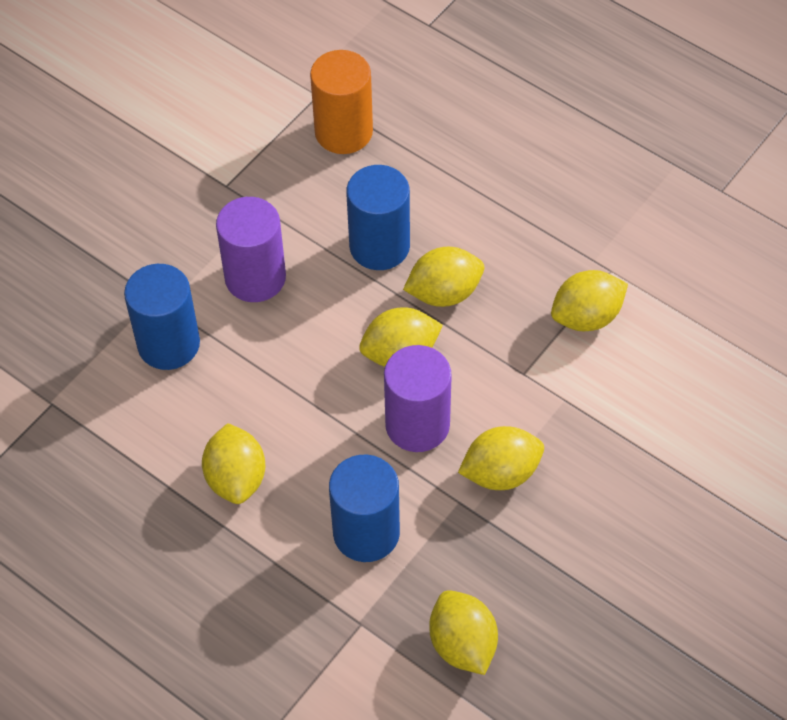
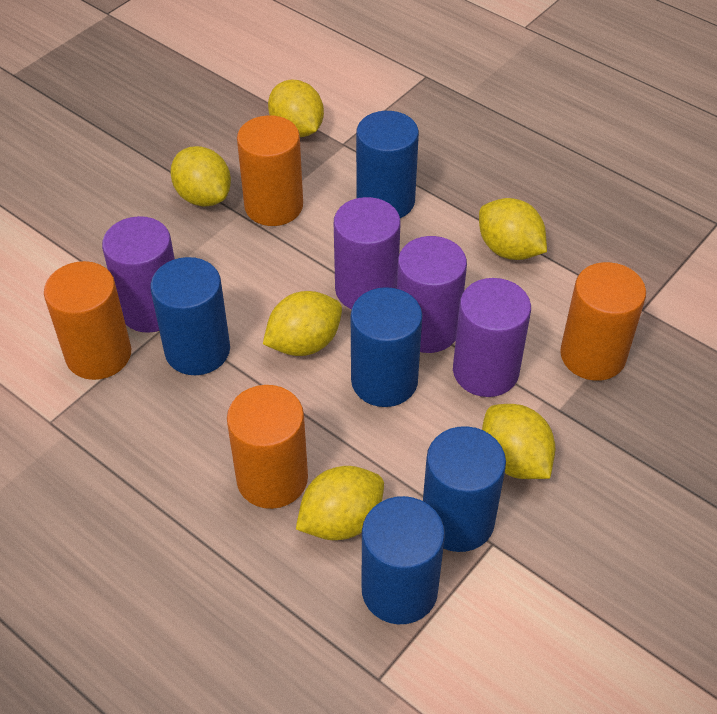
blue cylinder: 3 -> 5
orange cylinder: 1 -> 4
purple cylinder: 2 -> 4

